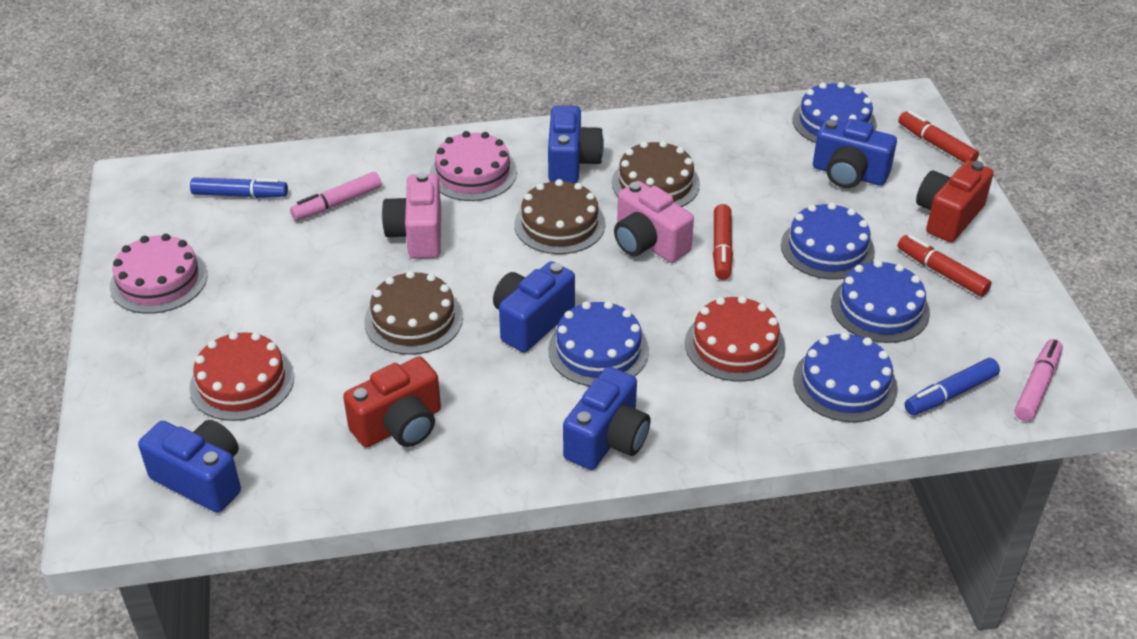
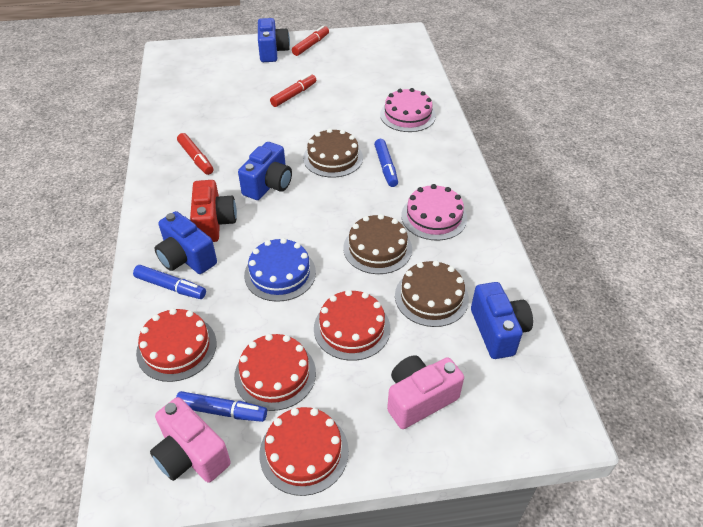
blue cake: 5 -> 1
blue camera: 5 -> 4
blue marker: 2 -> 3
pink marker: 2 -> 0
red cake: 2 -> 4
red camera: 2 -> 1

